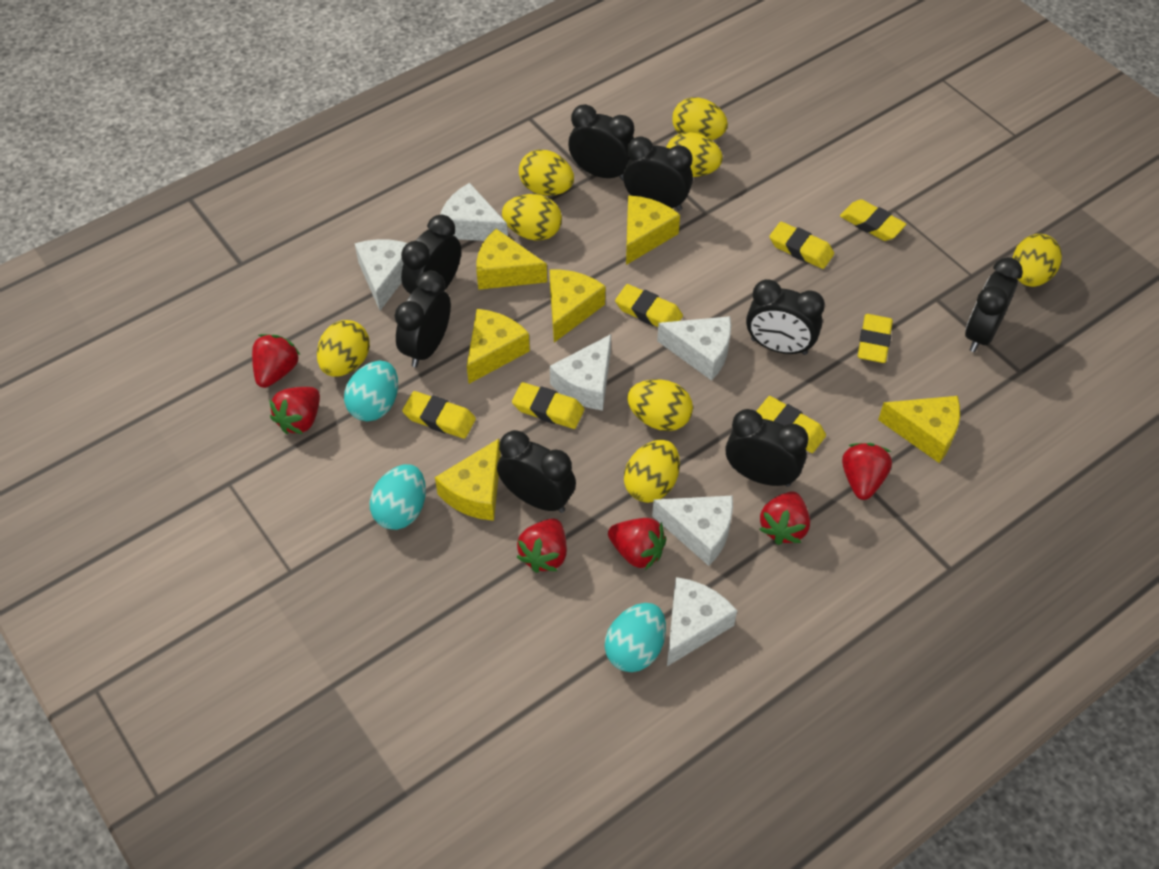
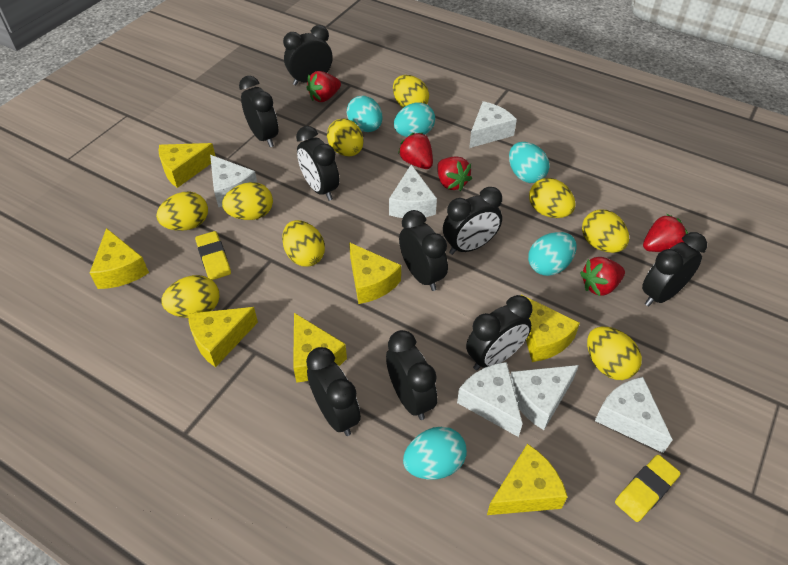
black clock: 8 -> 9
red strawberry: 6 -> 5
turquoise egg: 3 -> 5
yellow cheese: 6 -> 7
yellow egg: 8 -> 9
yellow eraser: 7 -> 2

